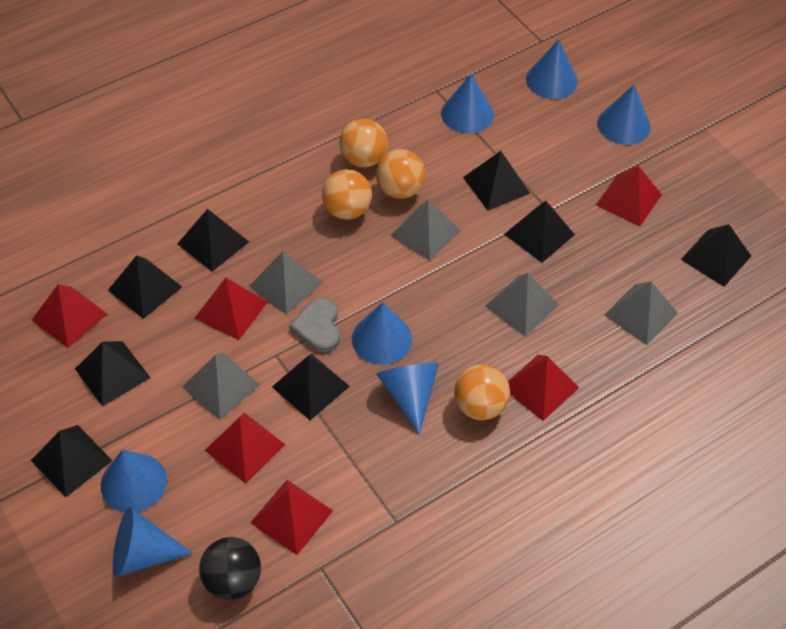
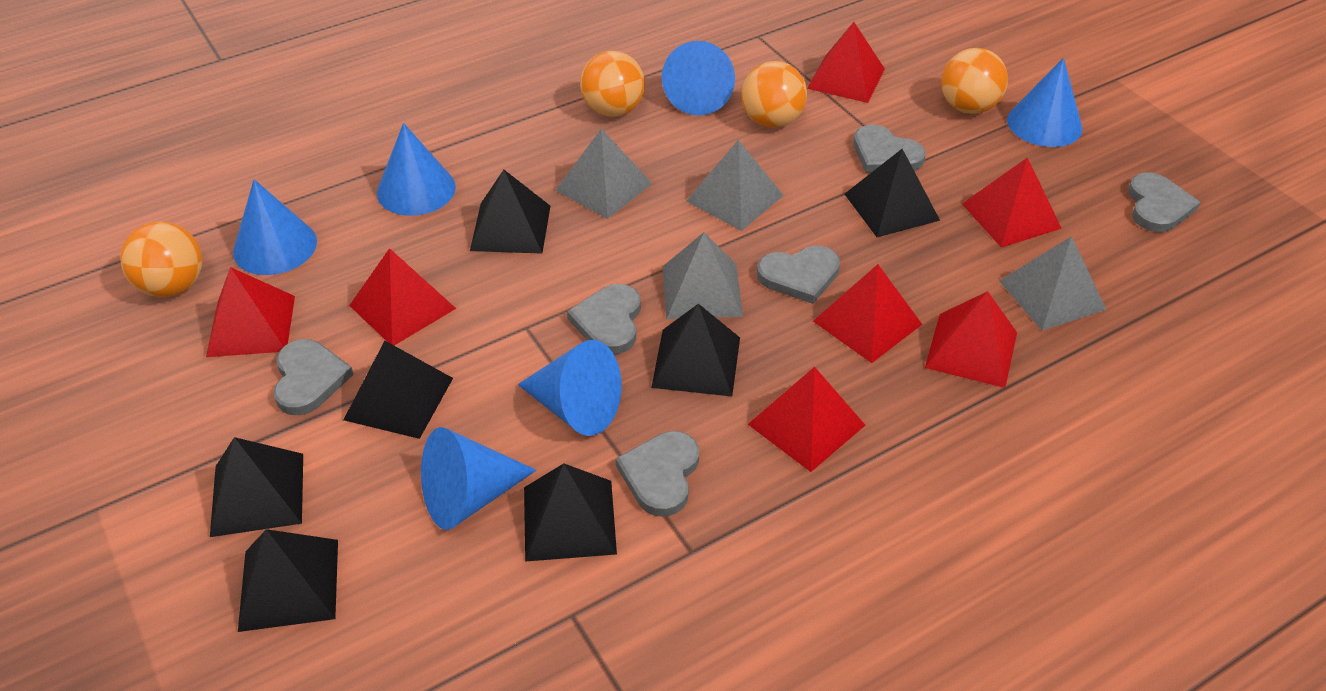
black ball: 1 -> 0
black pyramid: 8 -> 7
blue cone: 7 -> 6
grey heart: 1 -> 6
grey pyramid: 5 -> 4
red pyramid: 6 -> 7

